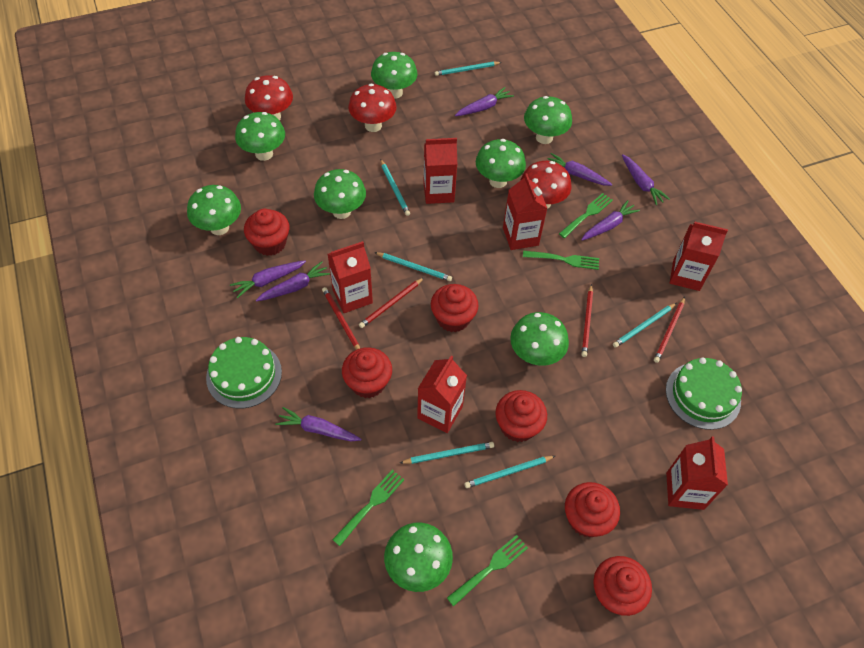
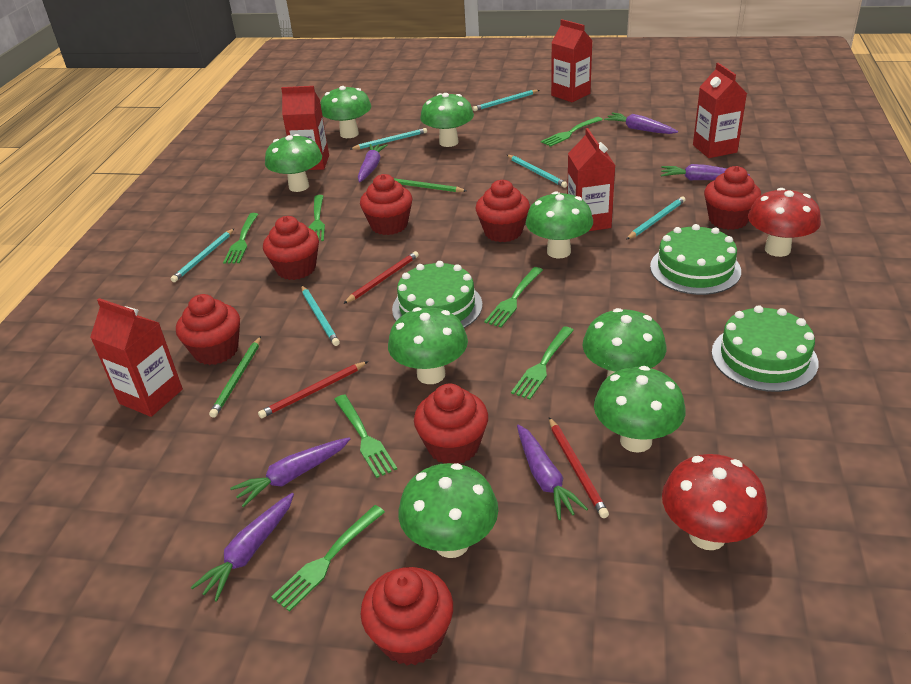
green cake: 2 -> 3
green fork: 4 -> 7
green pencil: 0 -> 2
purple carrot: 7 -> 6
red carton: 6 -> 5
red cupcake: 6 -> 7
red mushroom: 3 -> 2
red pencil: 4 -> 3

